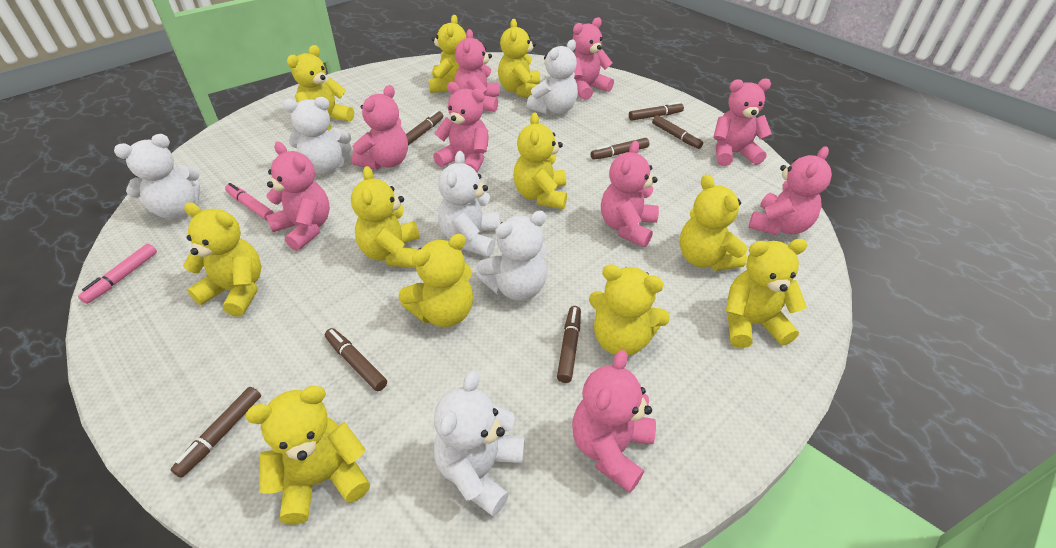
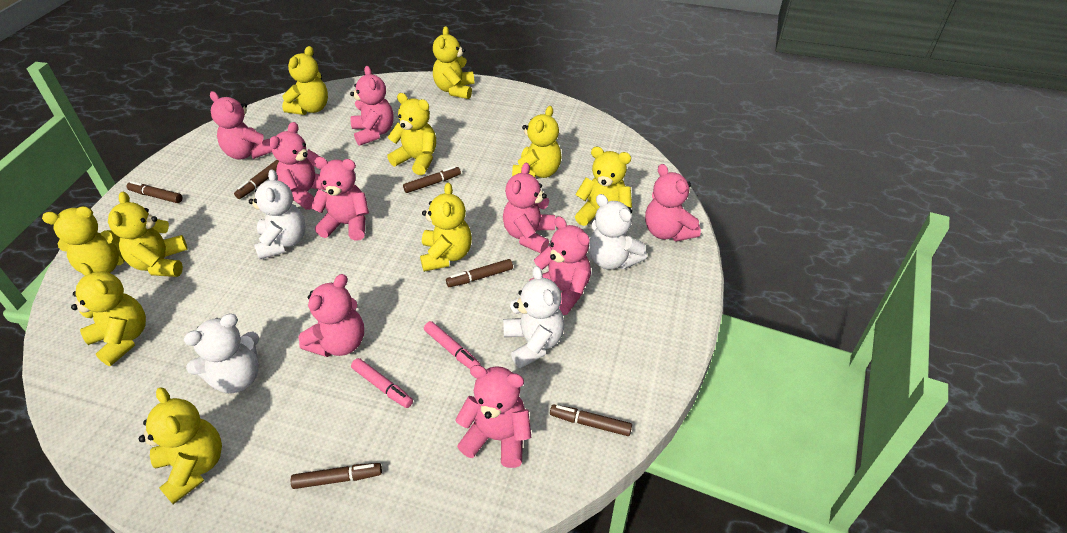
brown marker: 7 -> 6
white teddy bear: 6 -> 4
yellow teddy bear: 11 -> 10

